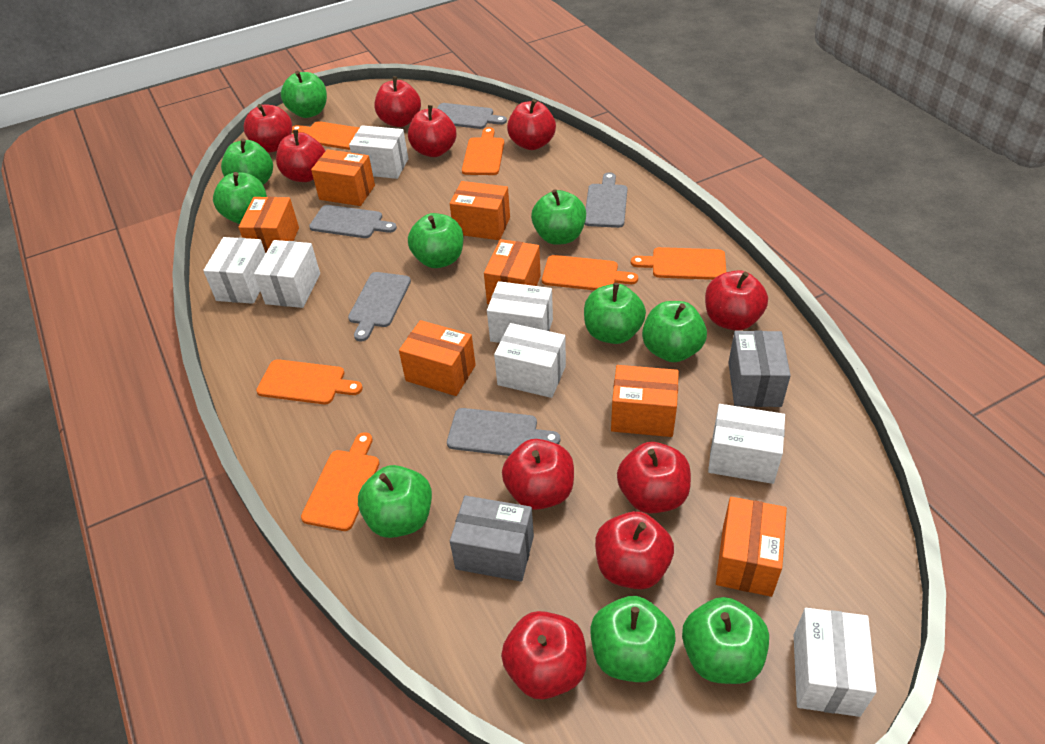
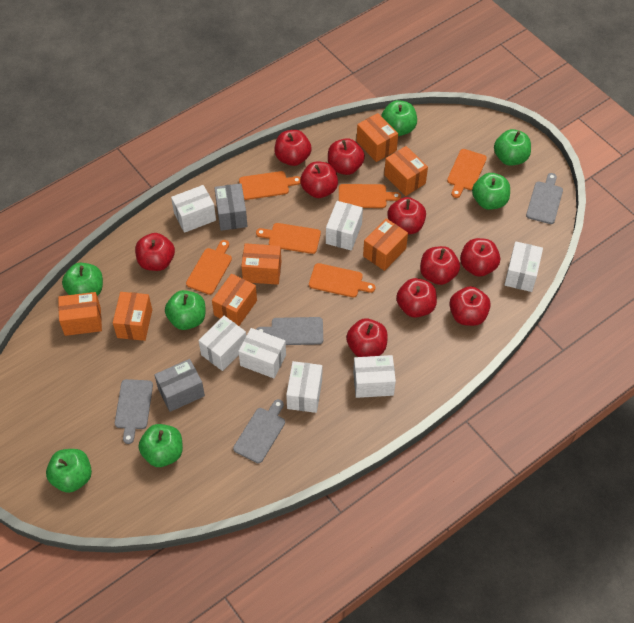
green apple: 10 -> 7
grey cutting board: 5 -> 4

